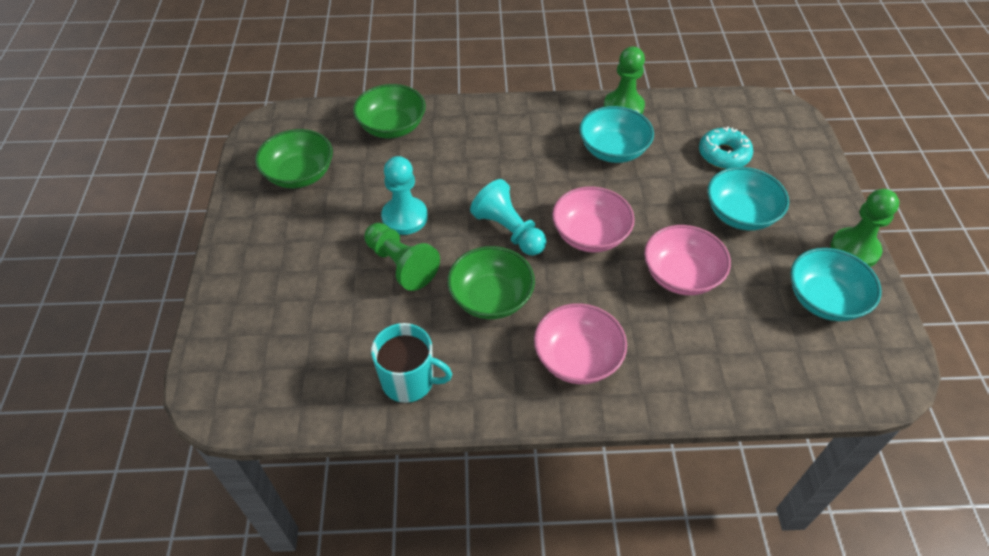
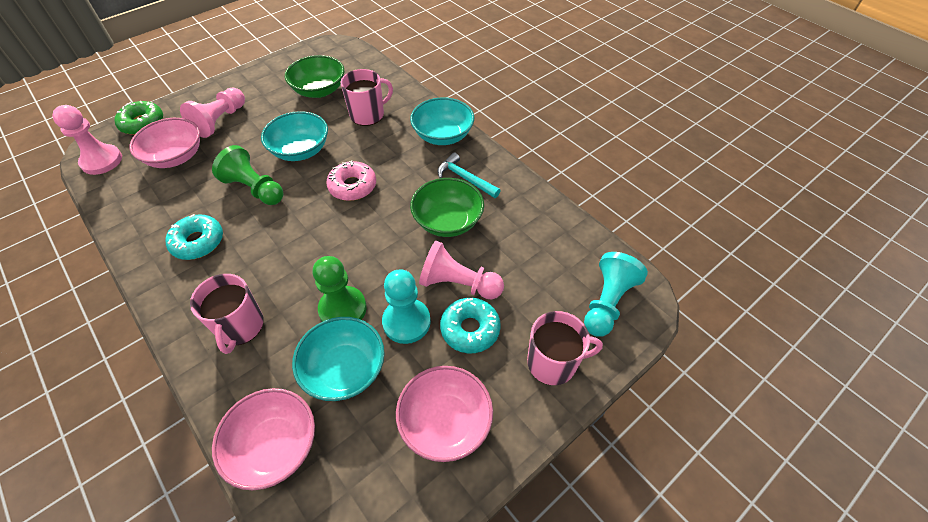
green bowl: 3 -> 2
green donut: 0 -> 1
green pawn: 3 -> 2
pink donut: 0 -> 1
pink mug: 0 -> 3
pink pawn: 0 -> 3
turquoise donut: 1 -> 2
turquoise hammer: 0 -> 1
turquoise mug: 1 -> 0

